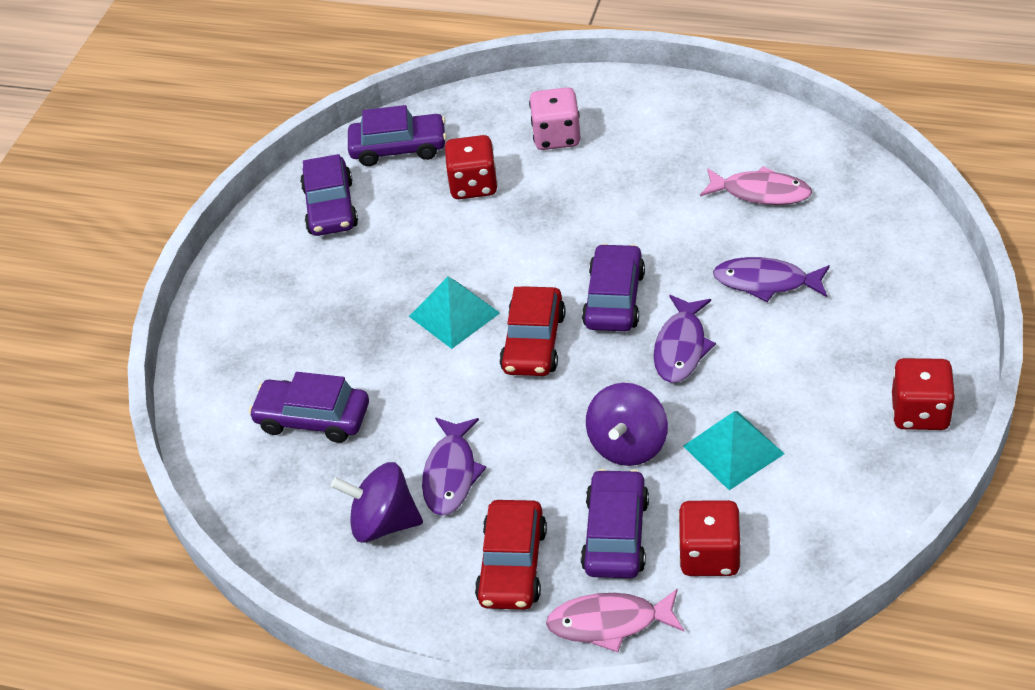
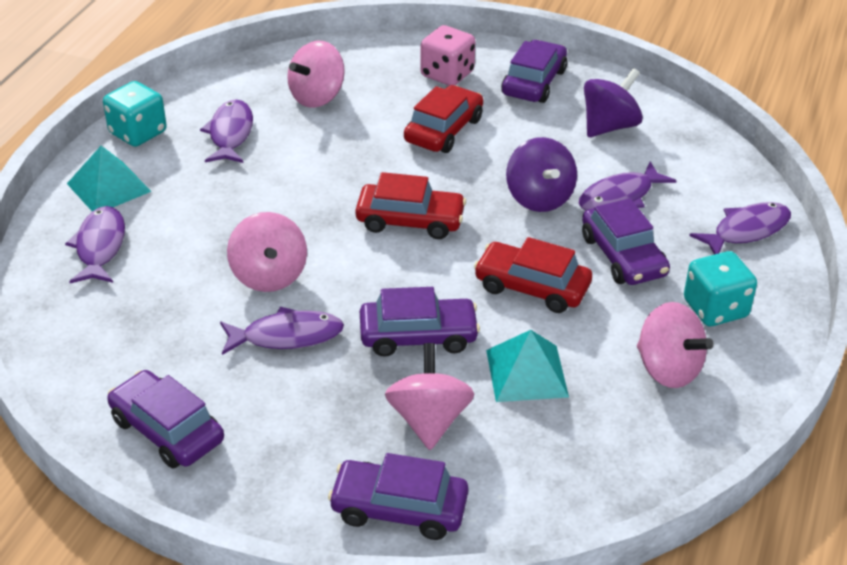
pink fish: 2 -> 0
pink spinning top: 0 -> 4
purple fish: 3 -> 5
red car: 2 -> 3
red dice: 3 -> 0
turquoise dice: 0 -> 2

